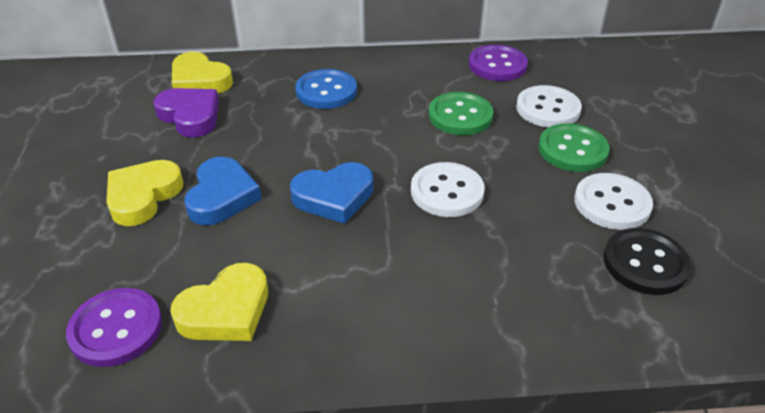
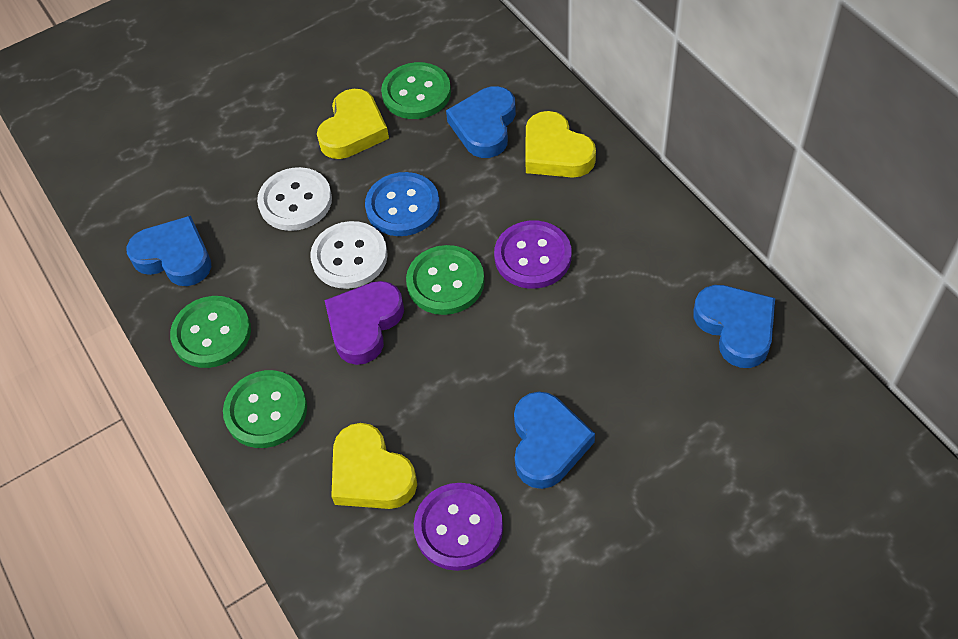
black button: 1 -> 0
blue heart: 2 -> 4
green button: 2 -> 4
white button: 3 -> 2

